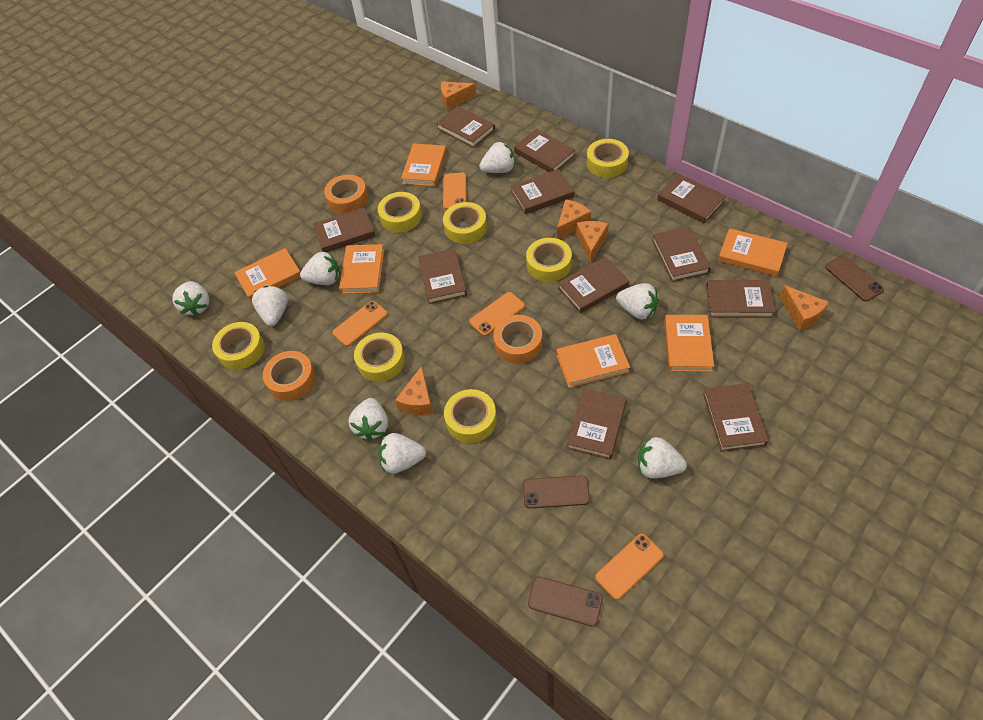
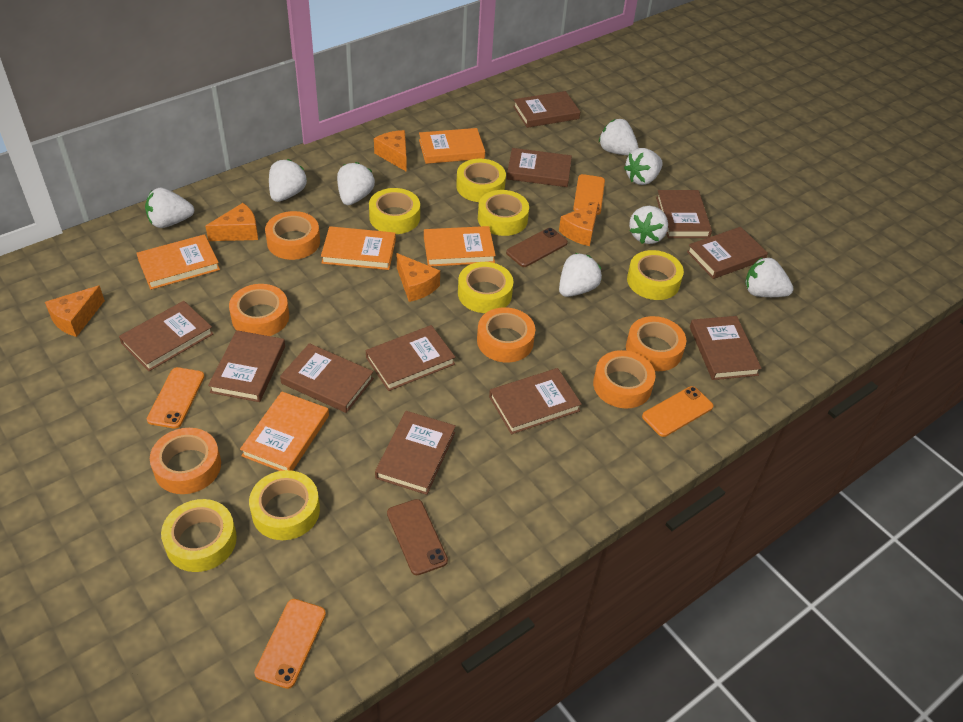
brown phone: 3 -> 2
orange book: 6 -> 5
orange tape: 3 -> 6

